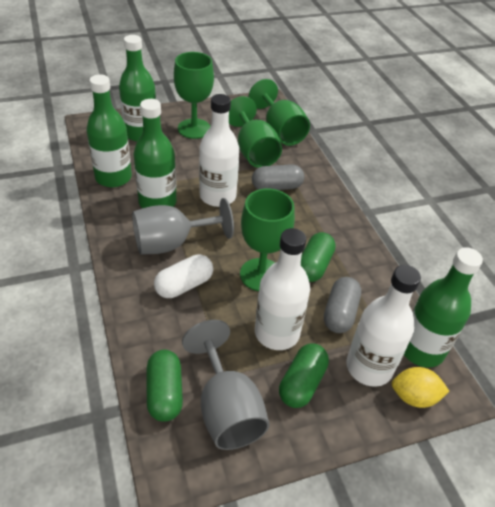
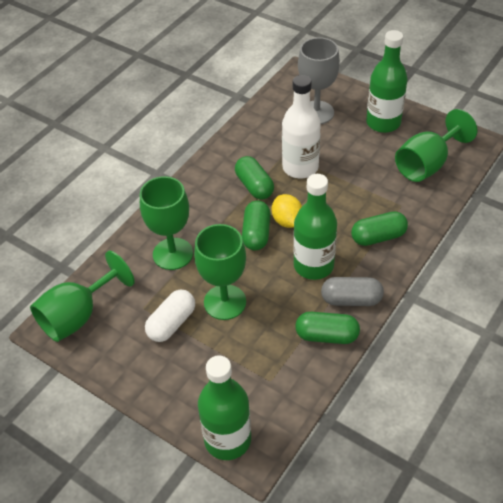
green bottle: 4 -> 3
green capsule: 3 -> 4
grey capsule: 2 -> 1
grey goblet: 2 -> 1
white bottle: 3 -> 1

